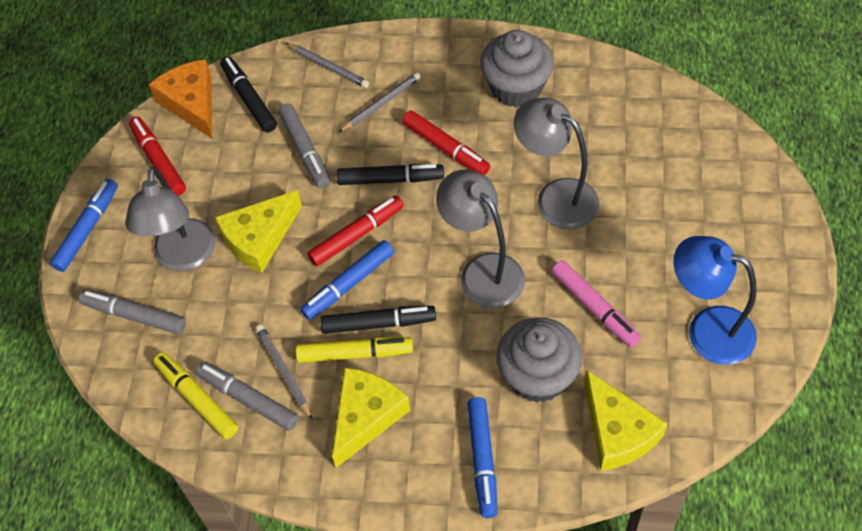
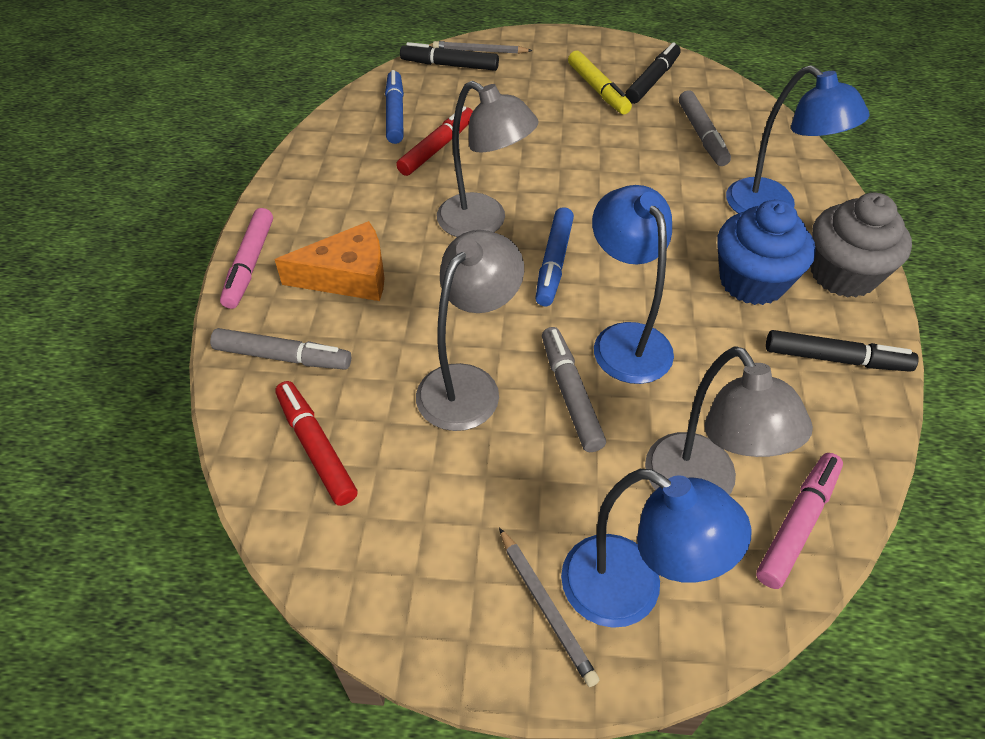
blue cupcake: 0 -> 1
blue lamp: 1 -> 3
blue marker: 3 -> 2
grey cupcake: 2 -> 1
grey pencil: 3 -> 2
pink marker: 1 -> 2
red marker: 3 -> 2
yellow cheese: 3 -> 0
yellow marker: 2 -> 1

